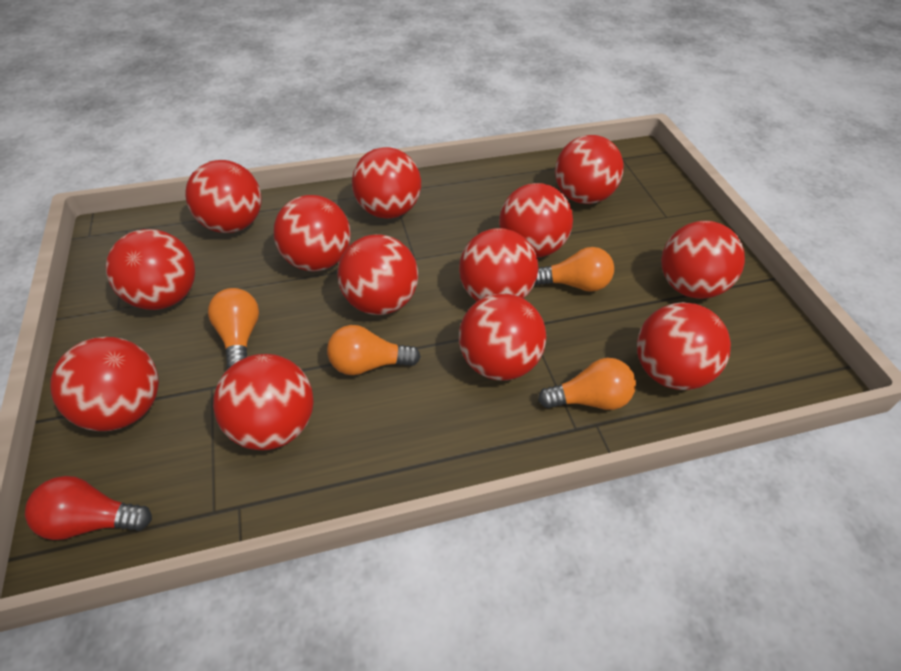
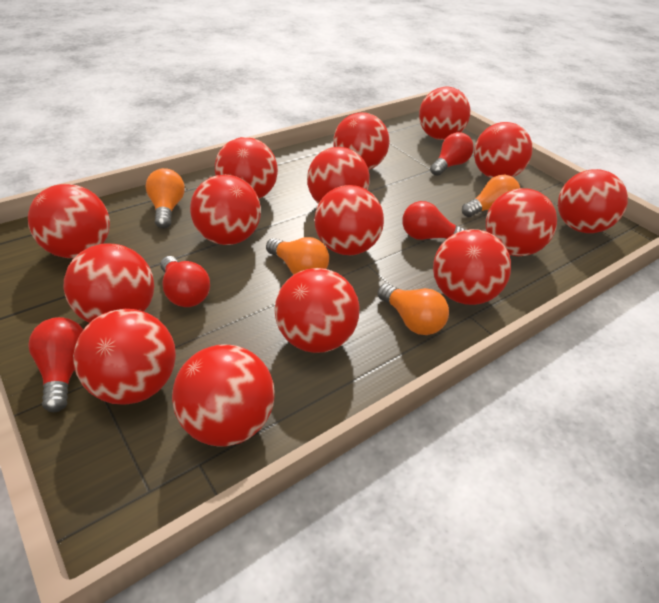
red ball: 13 -> 15
red light bulb: 1 -> 4

